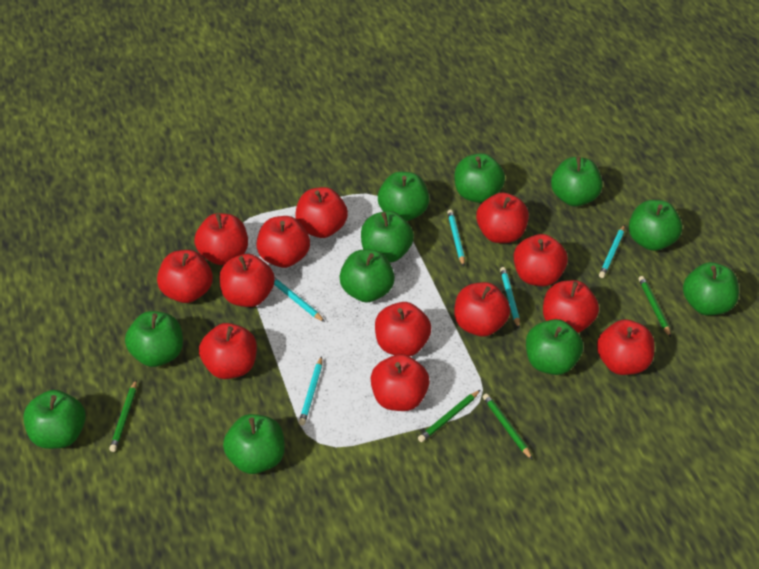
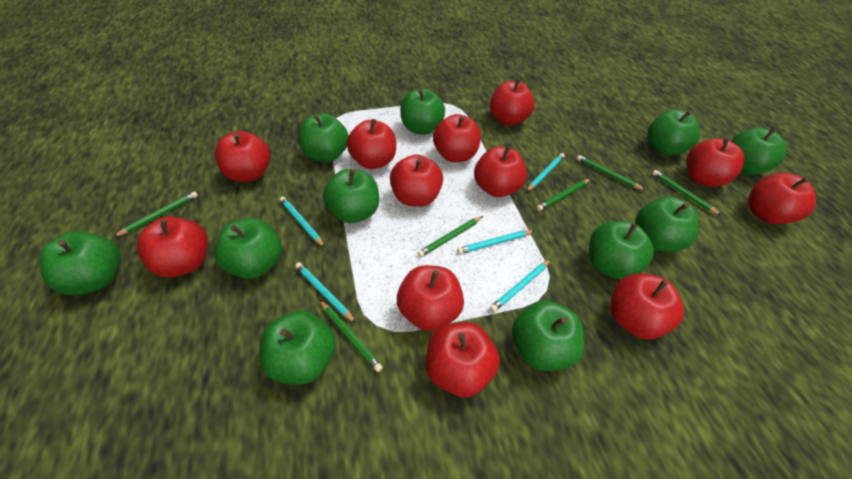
green pencil: 4 -> 6
red apple: 13 -> 12

